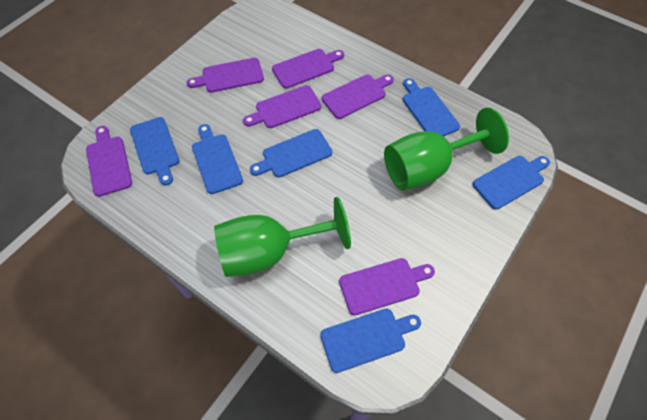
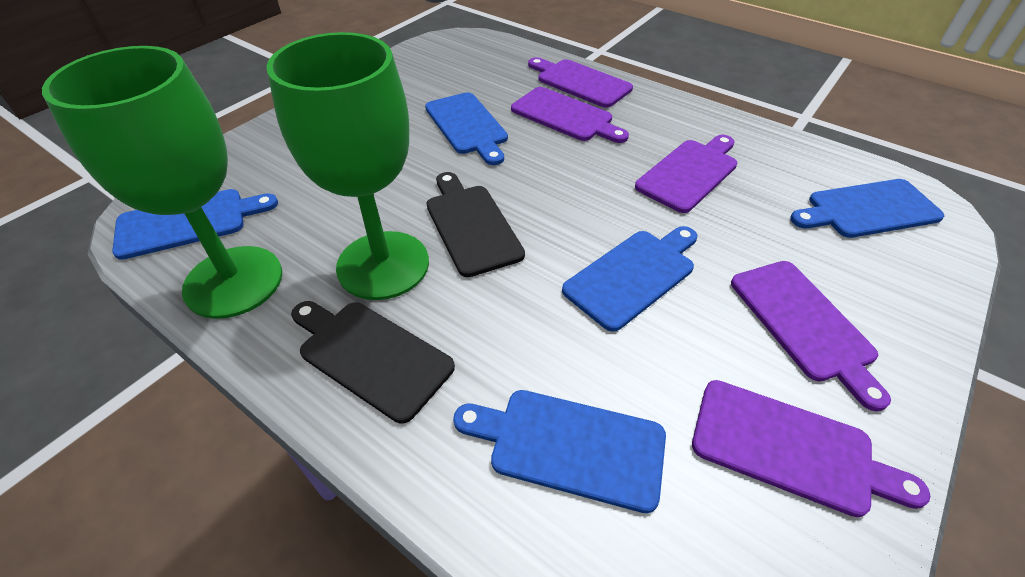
black cutting board: 0 -> 2
blue cutting board: 6 -> 5
purple cutting board: 6 -> 5

